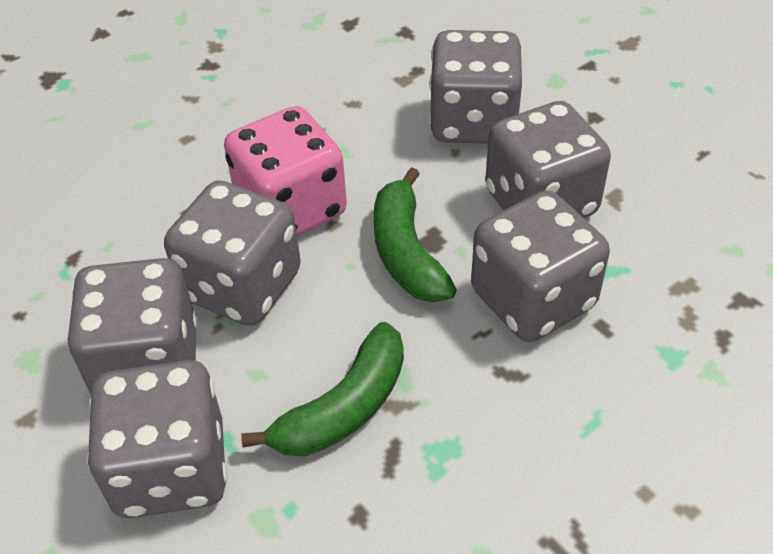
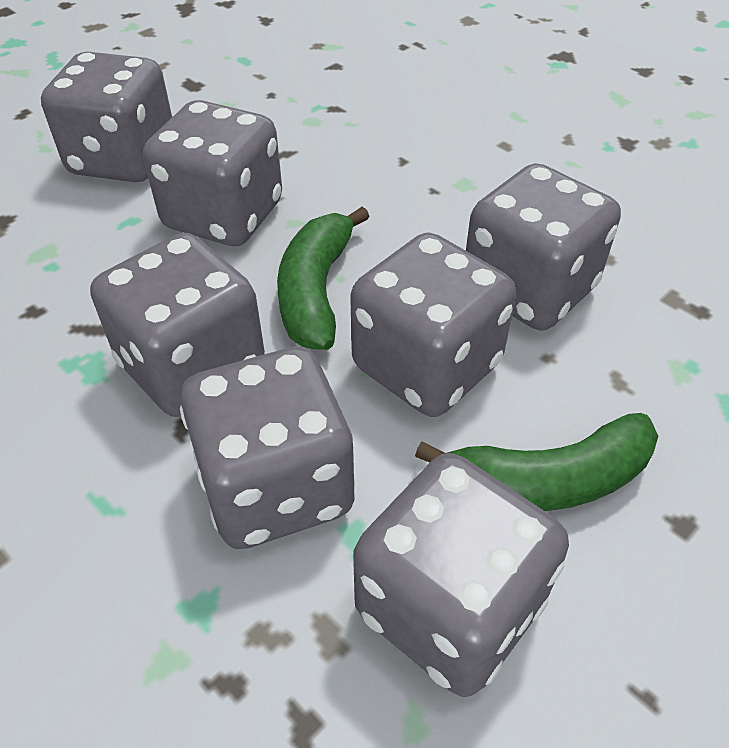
grey dice: 6 -> 7
pink dice: 1 -> 0

